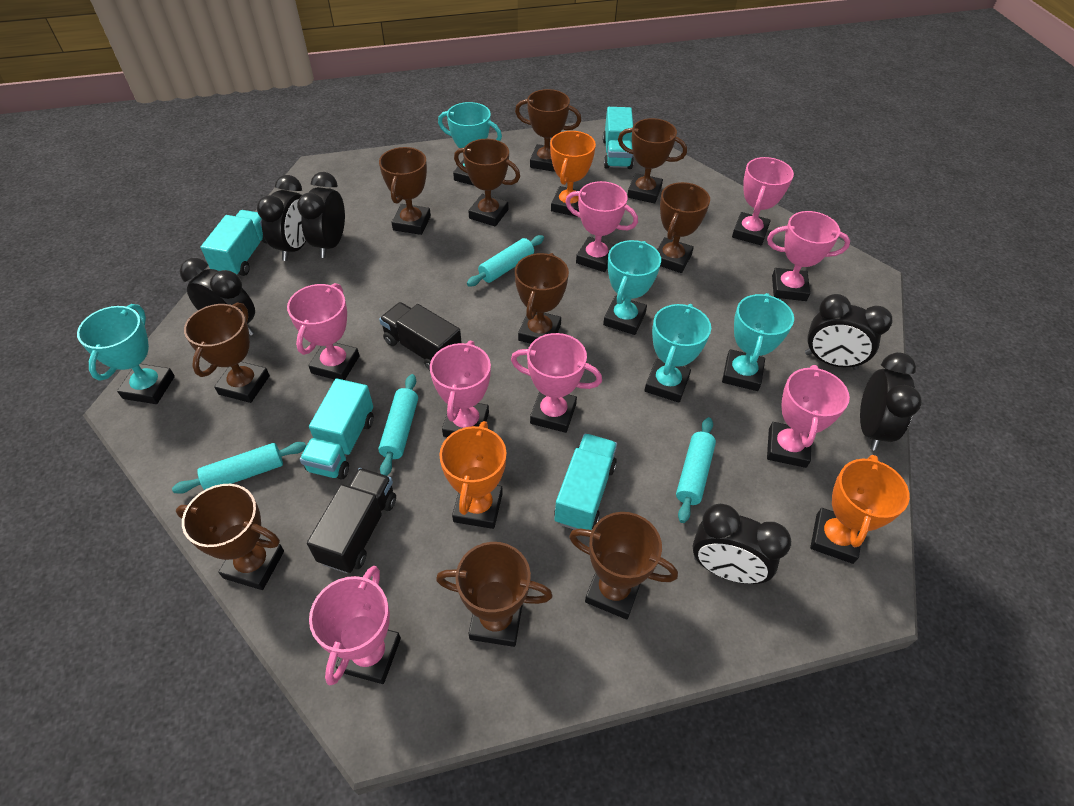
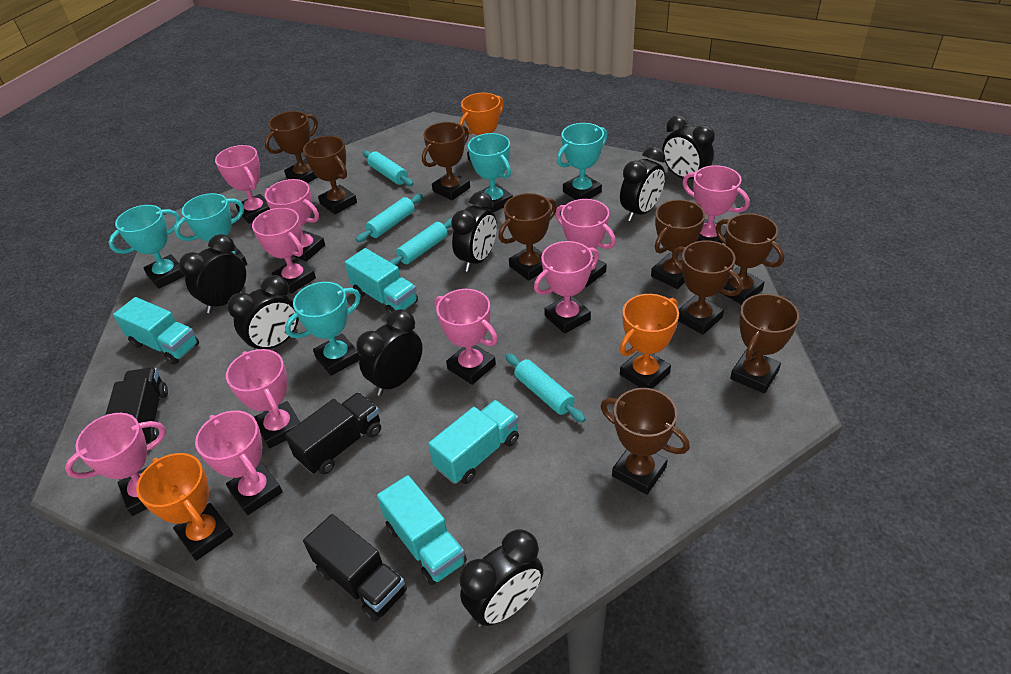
black clock: 6 -> 7
black truck: 2 -> 3
brown trophy: 10 -> 9
pink trophy: 8 -> 10

